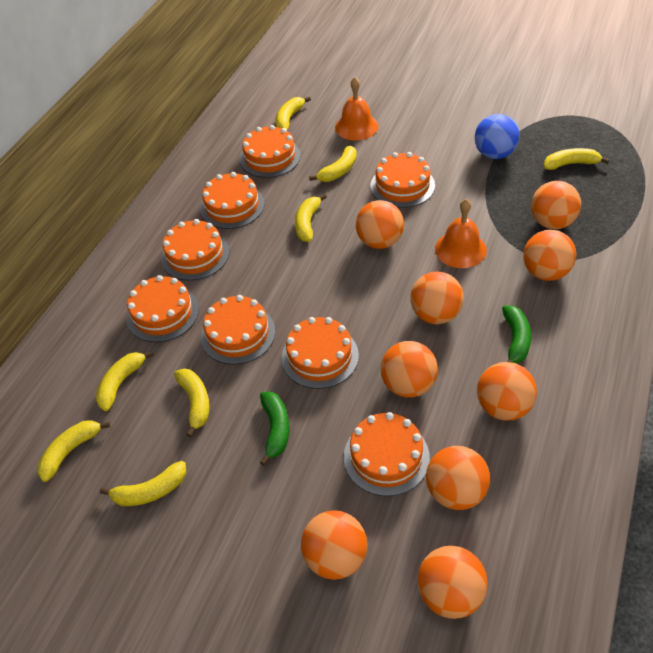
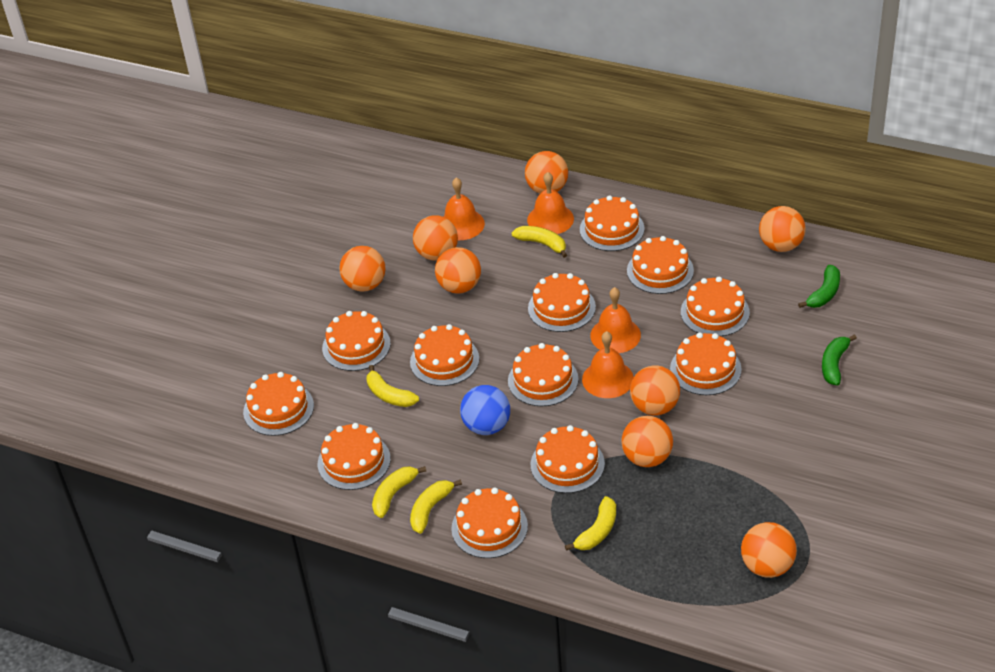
orange ball: 9 -> 8
orange bell: 2 -> 4
orange cake: 8 -> 12
yellow banana: 8 -> 5

